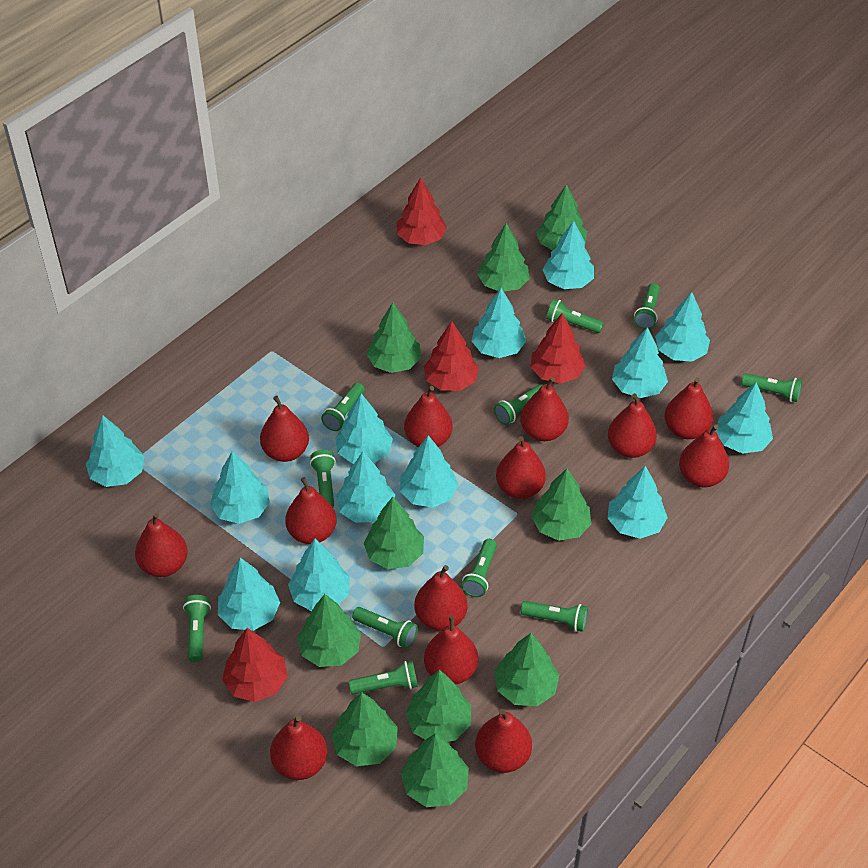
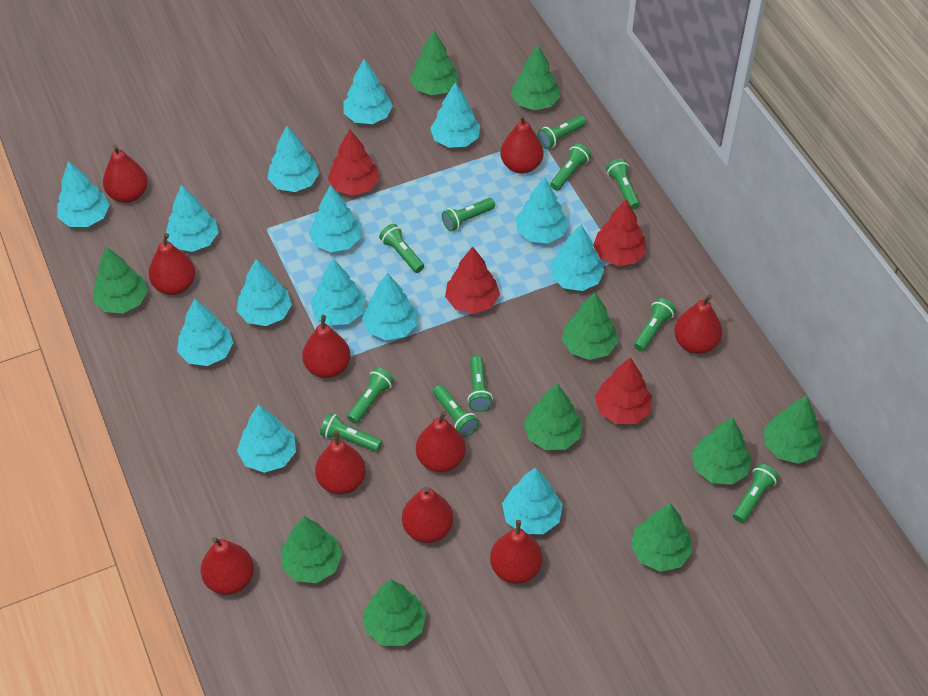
red pear: 13 -> 10
turquoise tree: 13 -> 14

